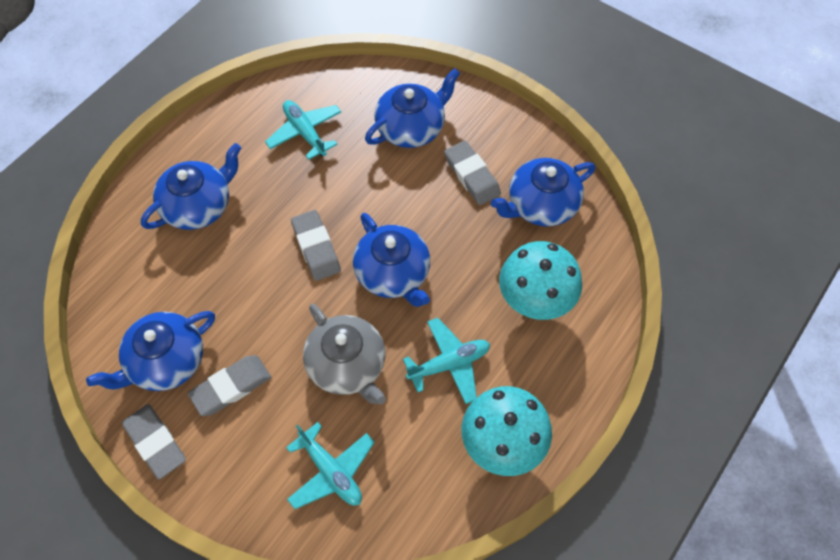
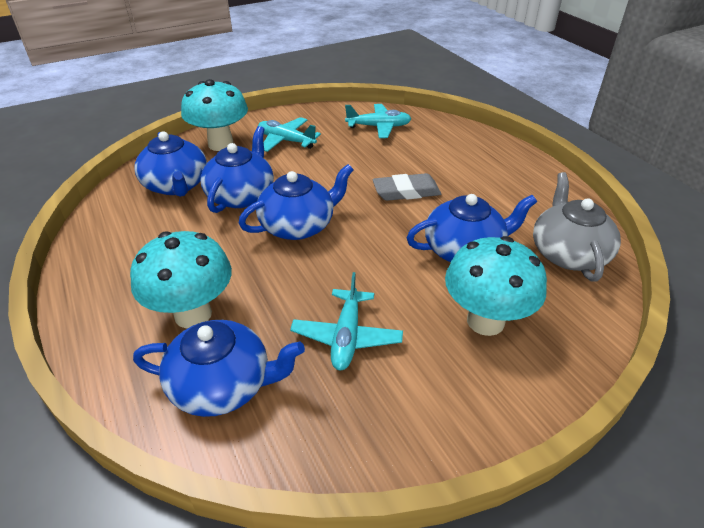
grey eraser: 4 -> 1
turquoise mushroom: 2 -> 3

